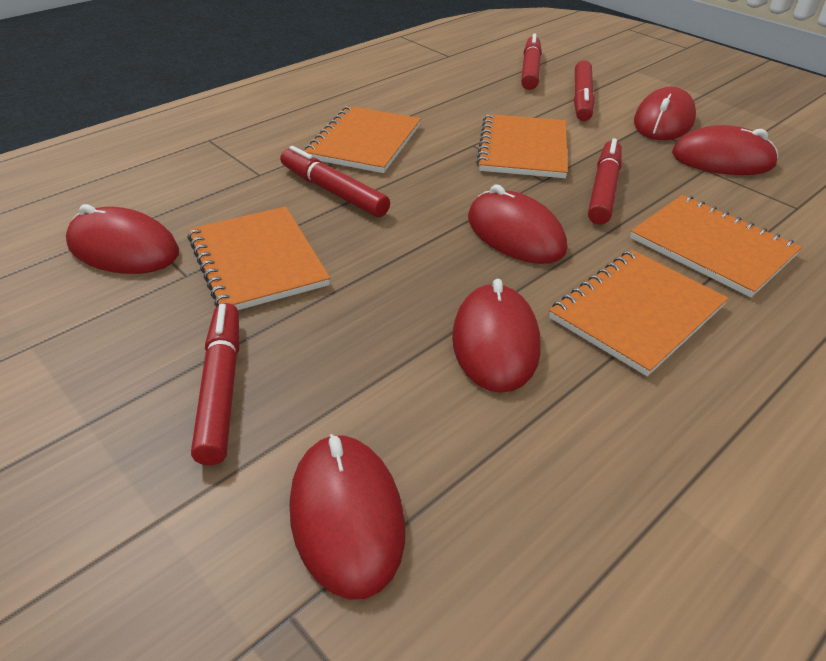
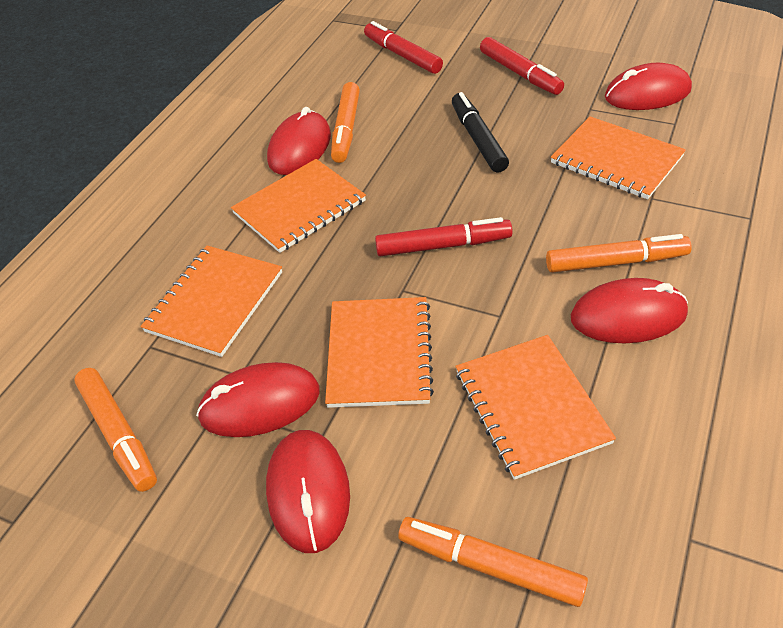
black marker: 0 -> 1
orange marker: 0 -> 4
red marker: 5 -> 3
red mouse: 6 -> 5

